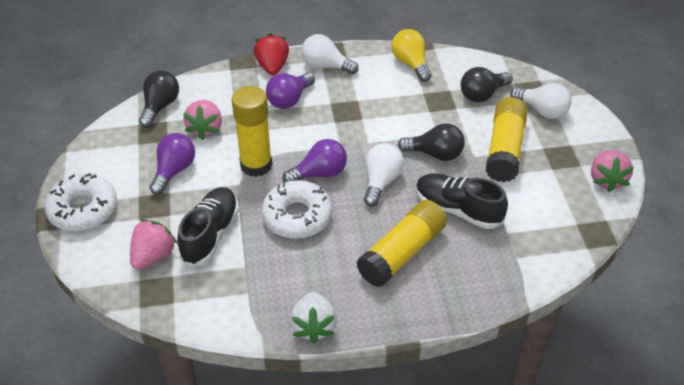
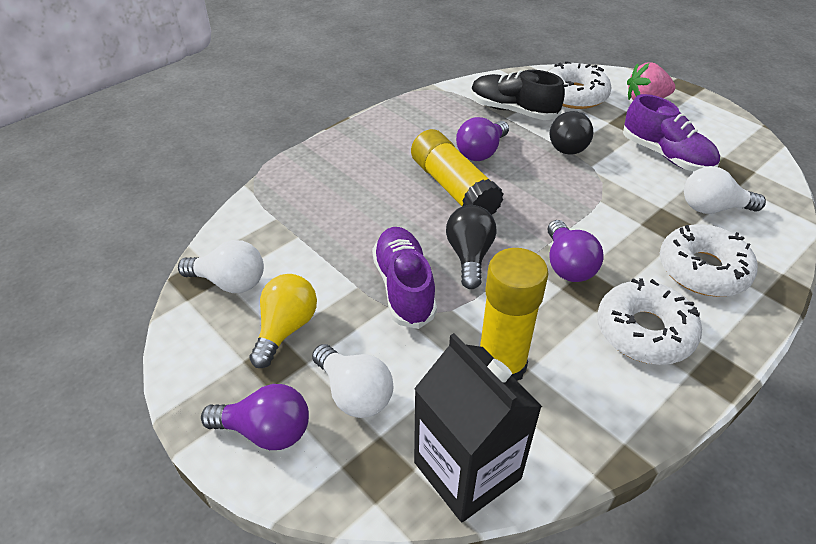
black carton: 0 -> 1
black light bulb: 3 -> 2
black shoe: 2 -> 1
pink strawberry: 3 -> 1
purple shoe: 0 -> 2
red strawberry: 1 -> 0
white donut: 2 -> 3
white strawberry: 1 -> 0
yellow glue stick: 3 -> 2

